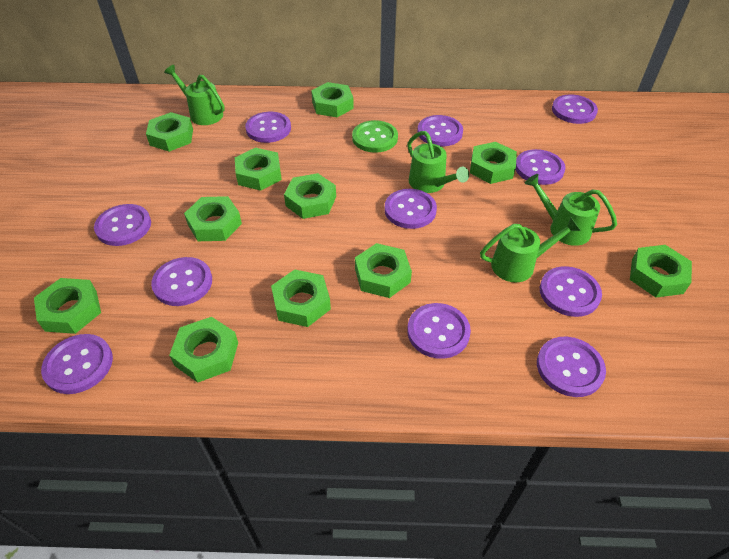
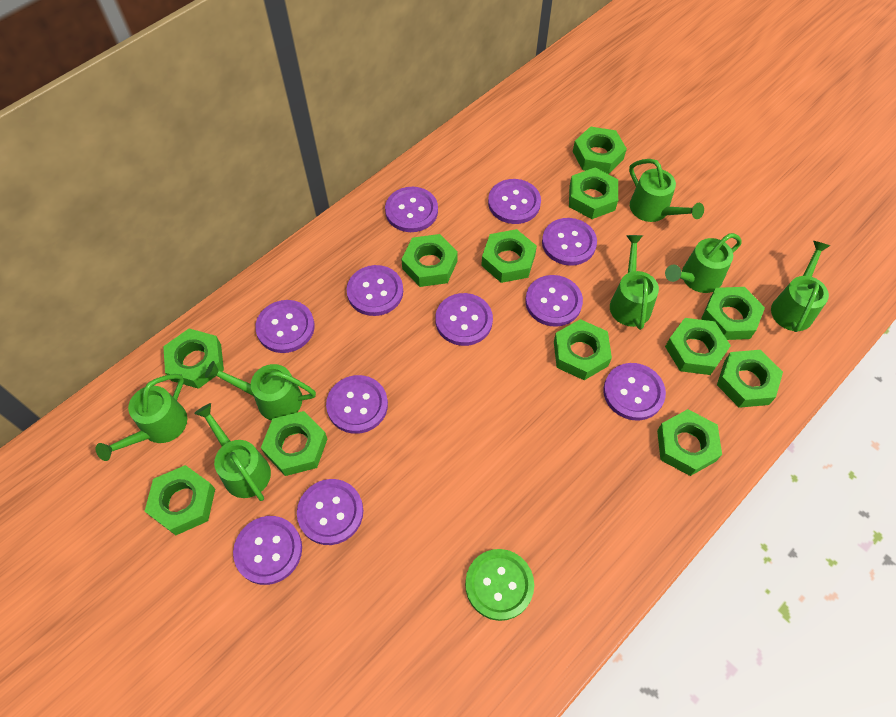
green nut: 11 -> 12
green watering can: 4 -> 7

